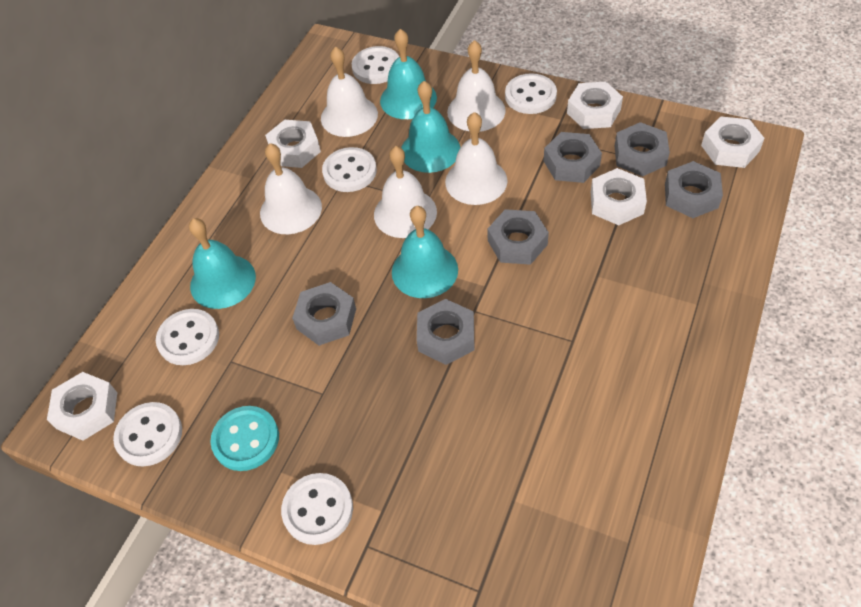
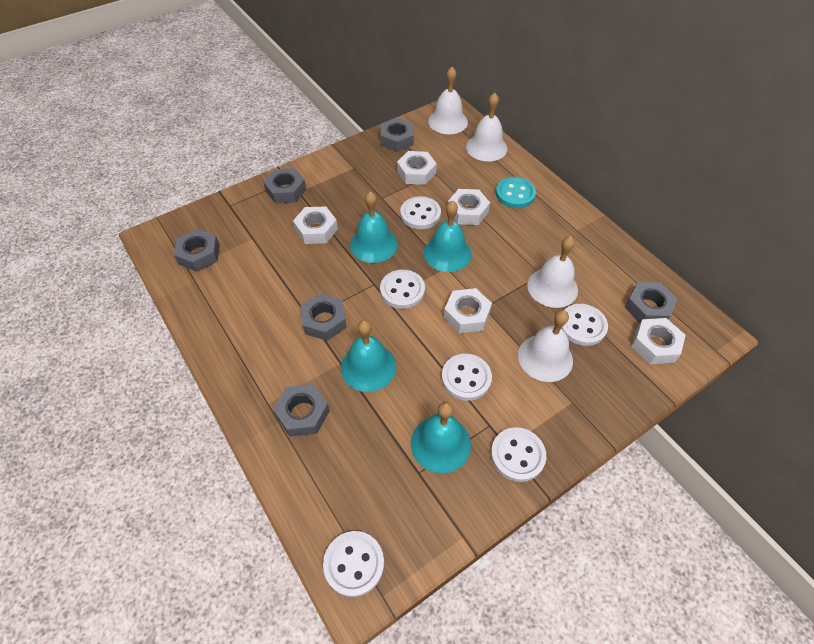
white bell: 5 -> 4

